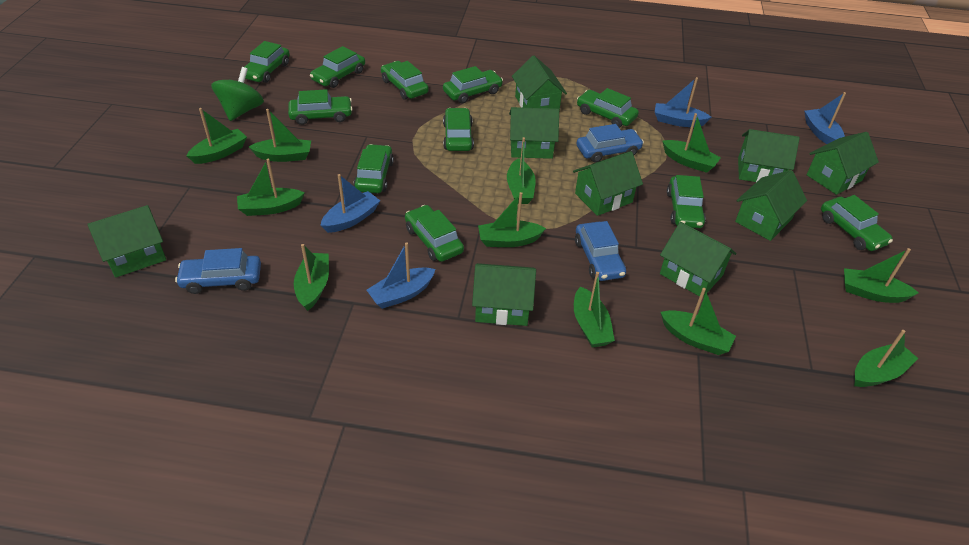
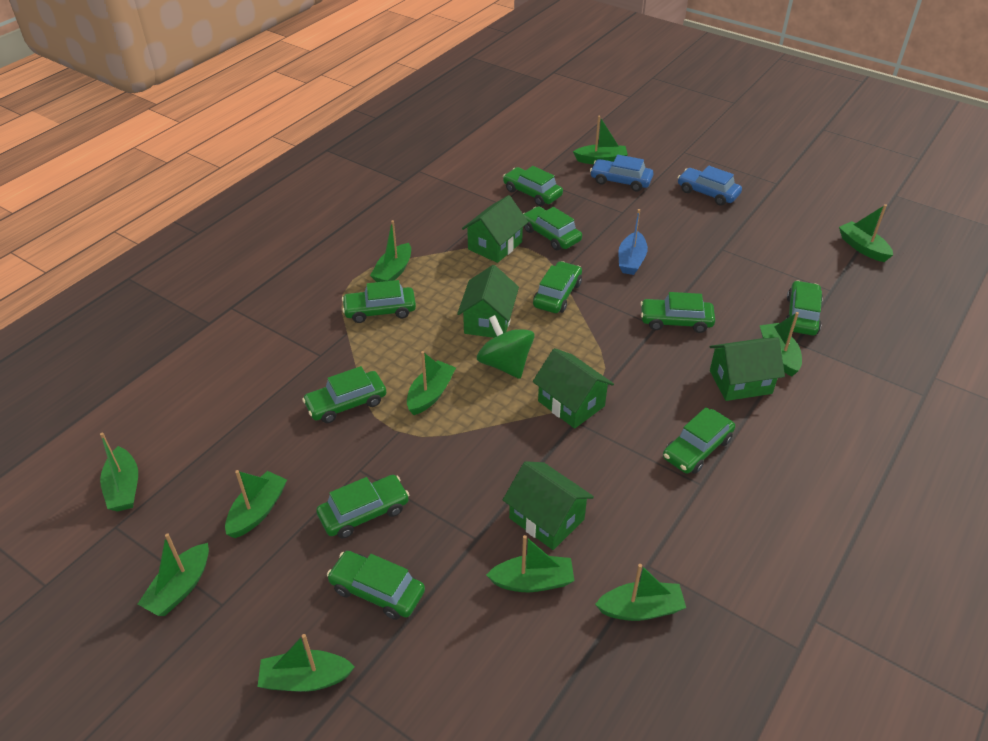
blue boat: 4 -> 1
blue car: 3 -> 2
green car: 11 -> 10
green house: 9 -> 5

